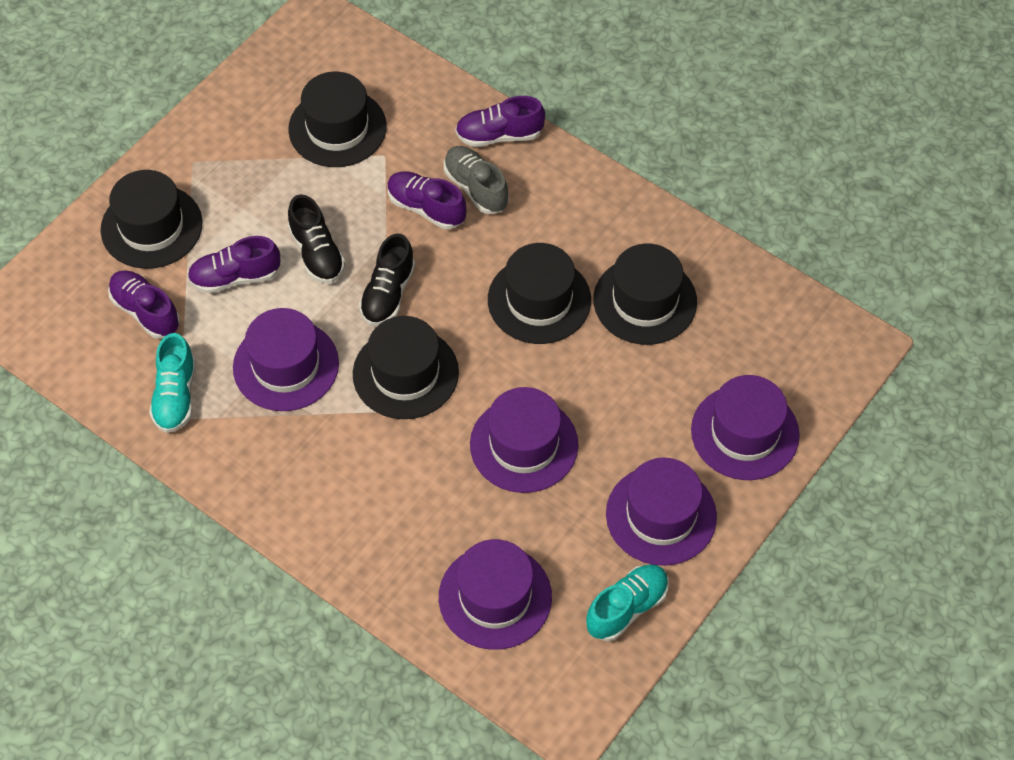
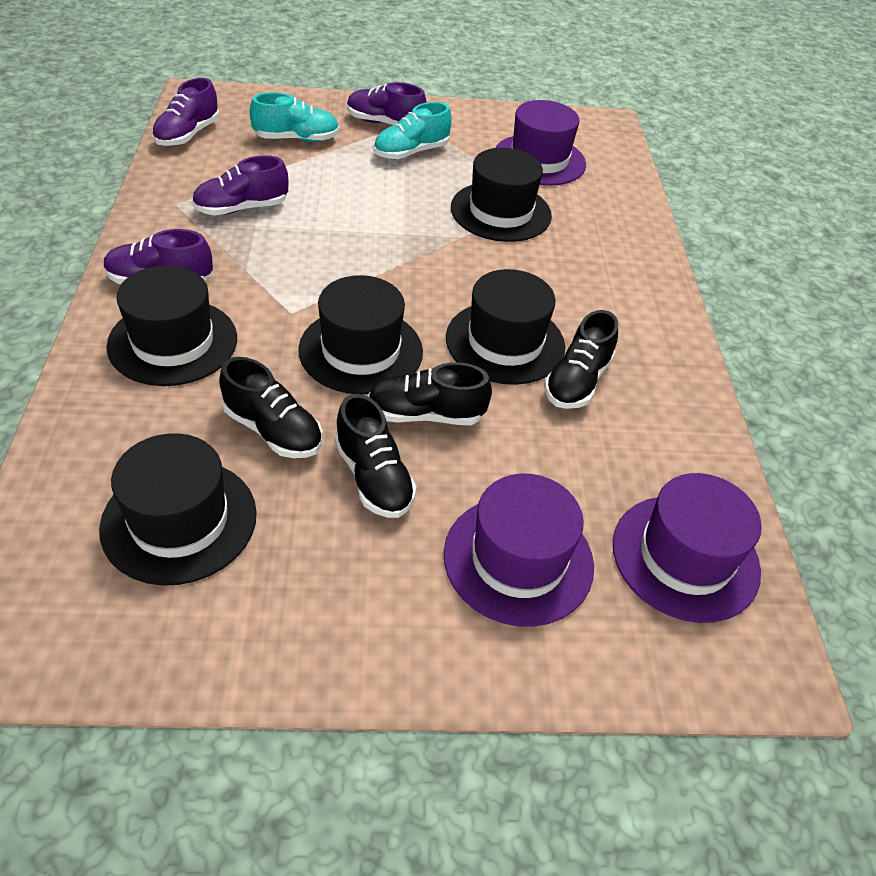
black shoe: 2 -> 4
grey shoe: 1 -> 0
purple hat: 5 -> 3

